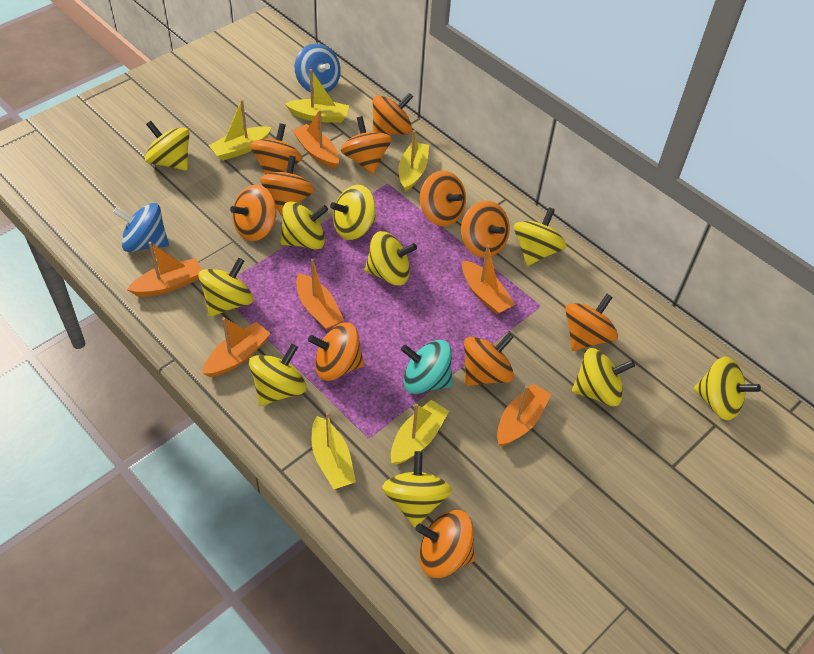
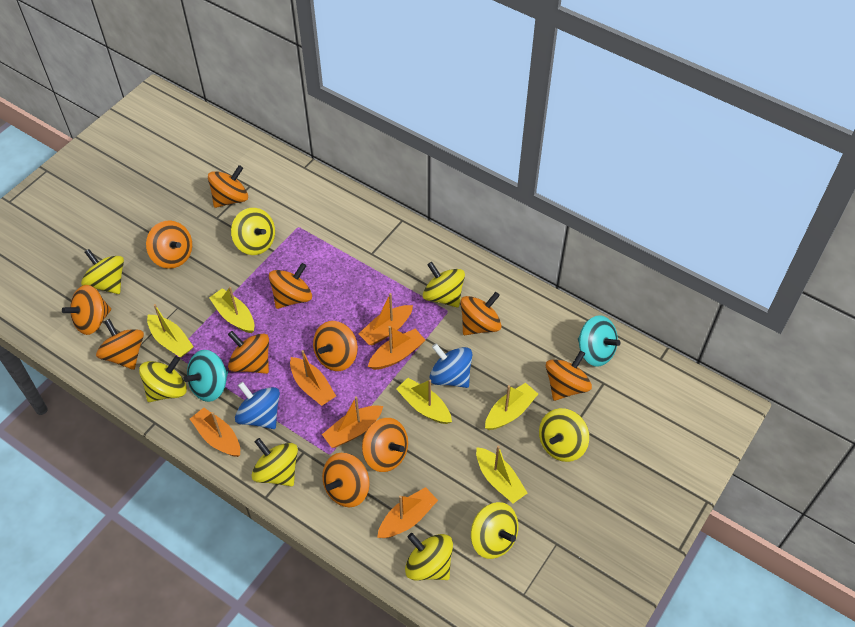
turquoise spinning top: 1 -> 2
yellow spinning top: 10 -> 8

